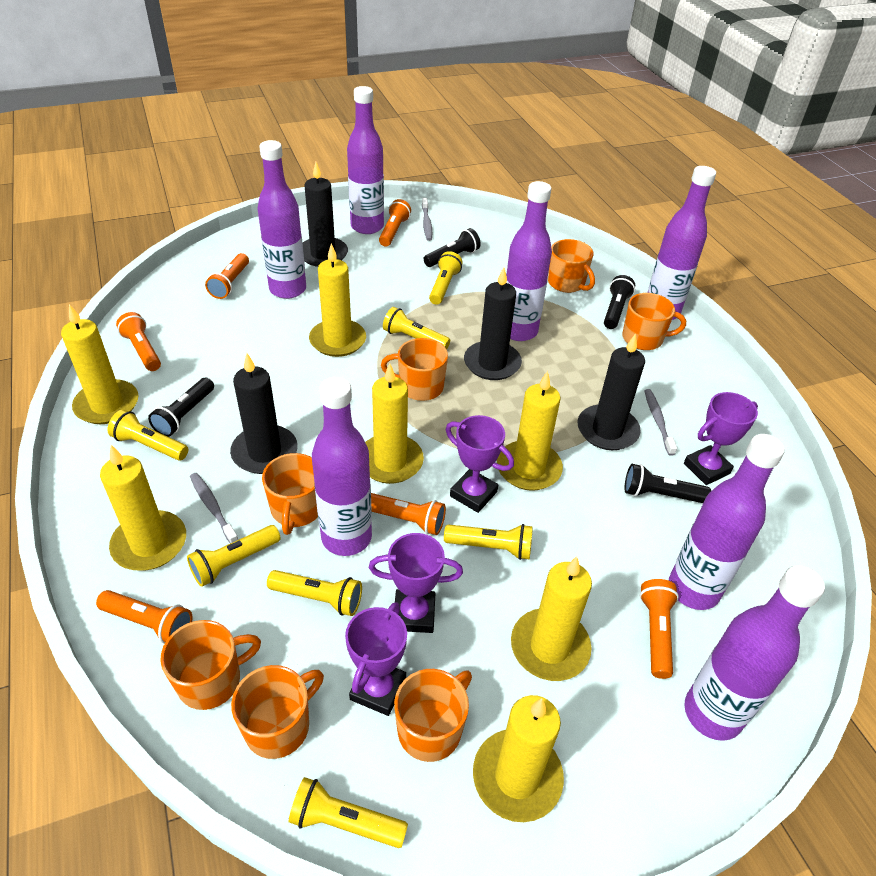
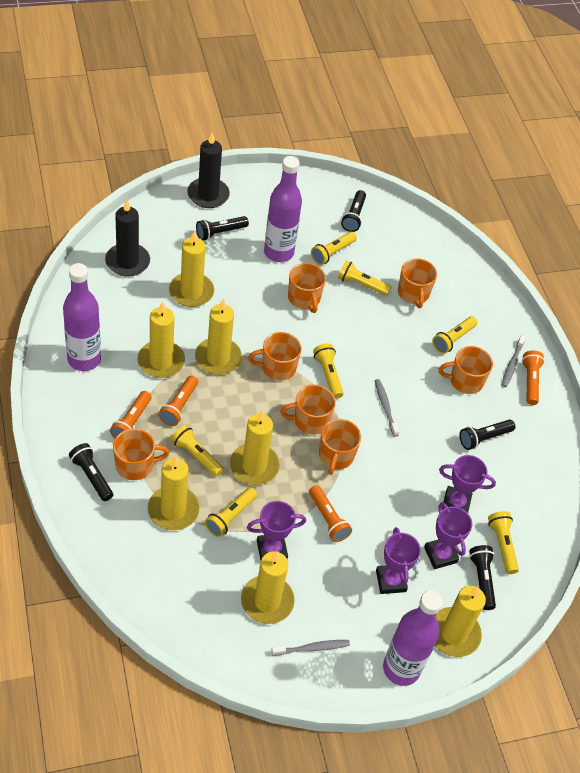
black candle: 4 -> 2
black flashlight: 4 -> 5
orange flashlight: 6 -> 4
purple bottle: 7 -> 3

